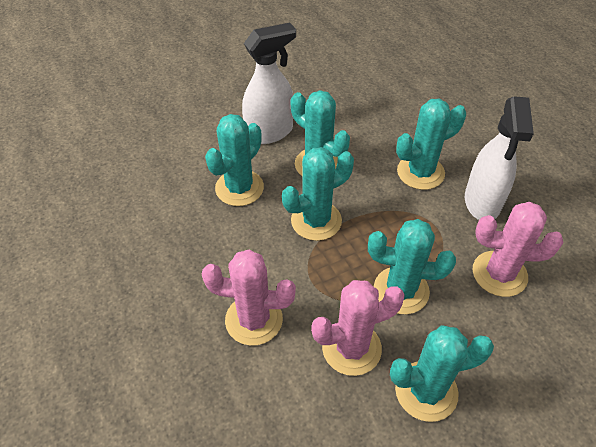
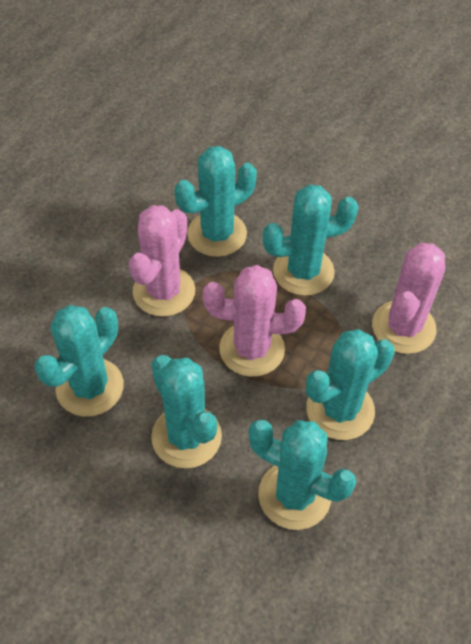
white spray bottle: 2 -> 0

